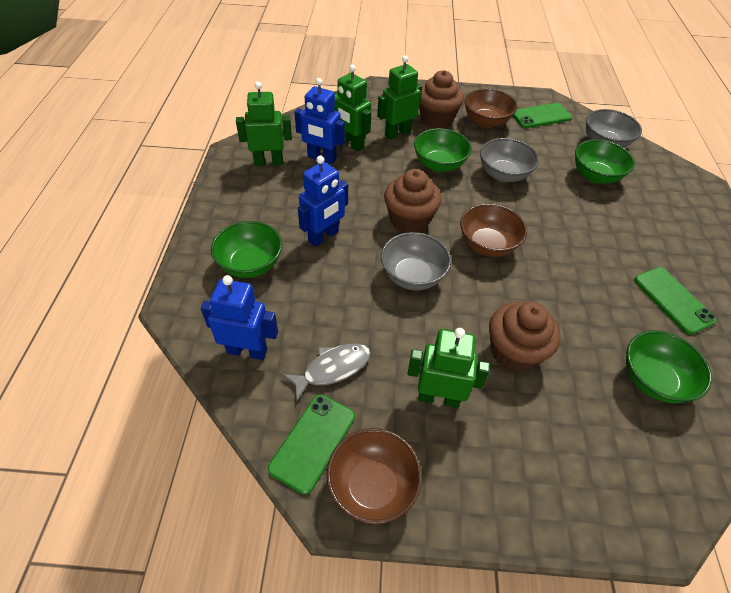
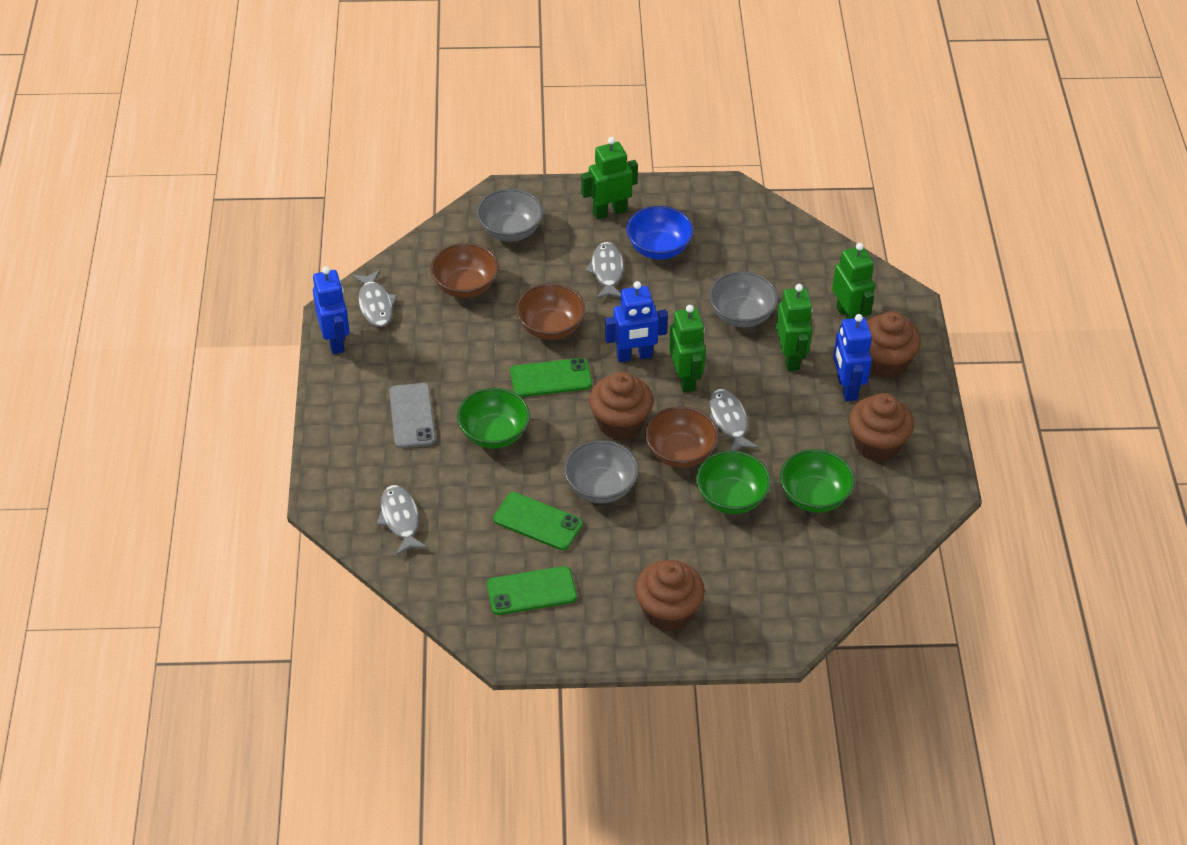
blue bowl: 0 -> 1
brown cupcake: 3 -> 4
green bowl: 4 -> 3
grey fish: 1 -> 4
grey phone: 0 -> 1

